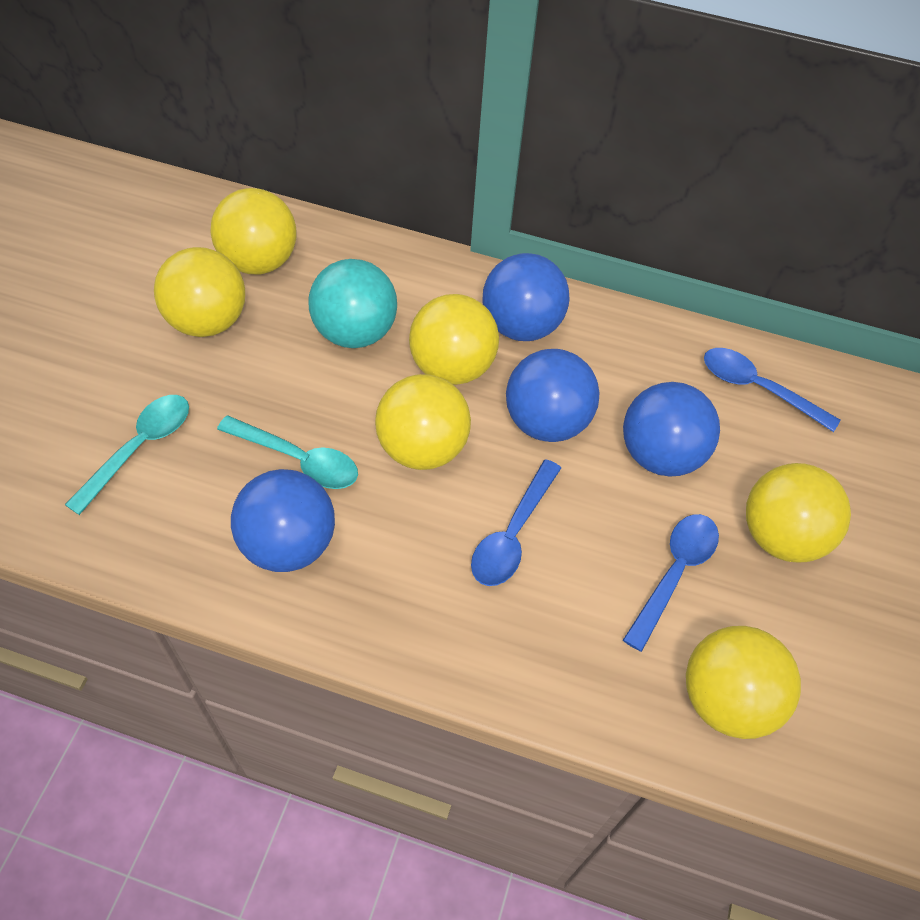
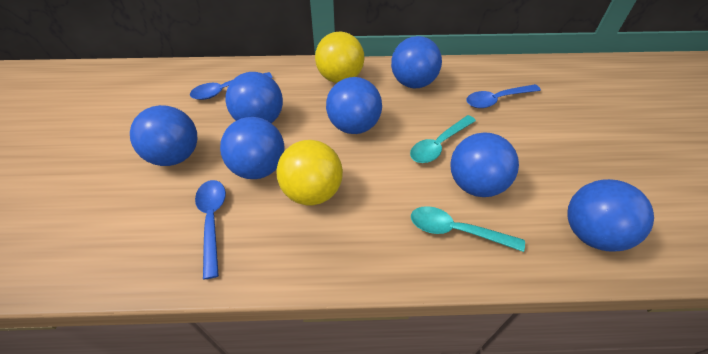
blue ball: 4 -> 7
turquoise ball: 1 -> 0
yellow ball: 6 -> 2

